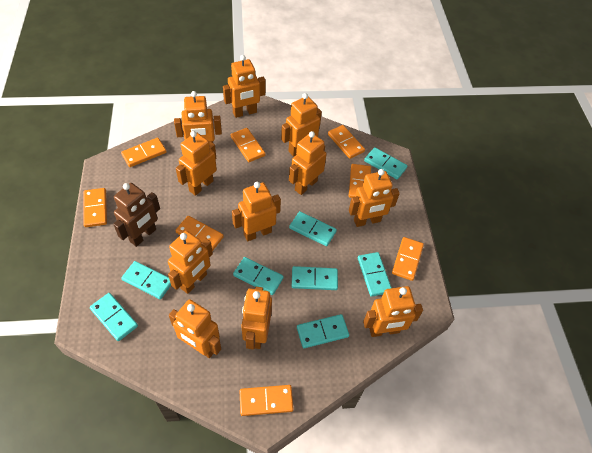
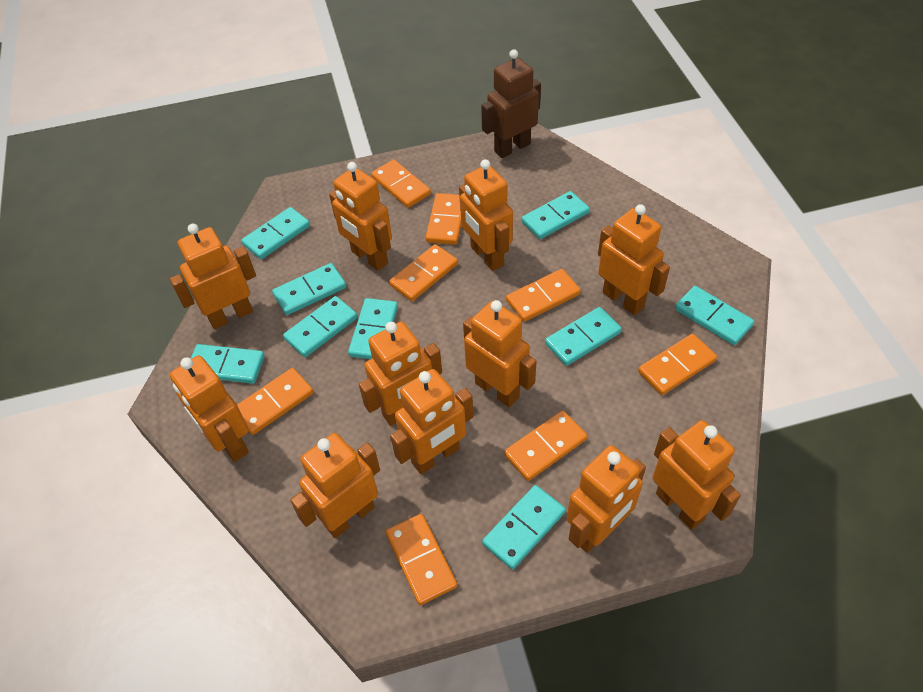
turquoise domino: 8 -> 9

